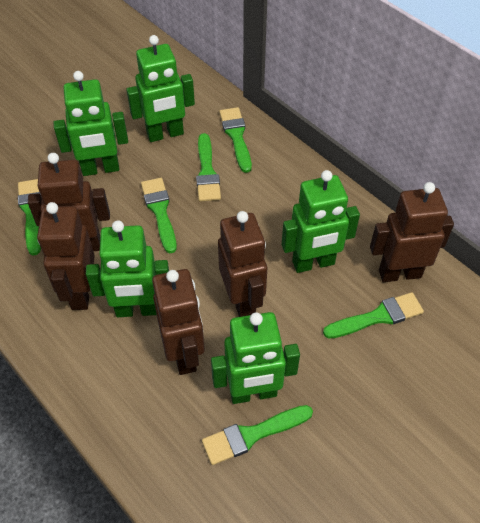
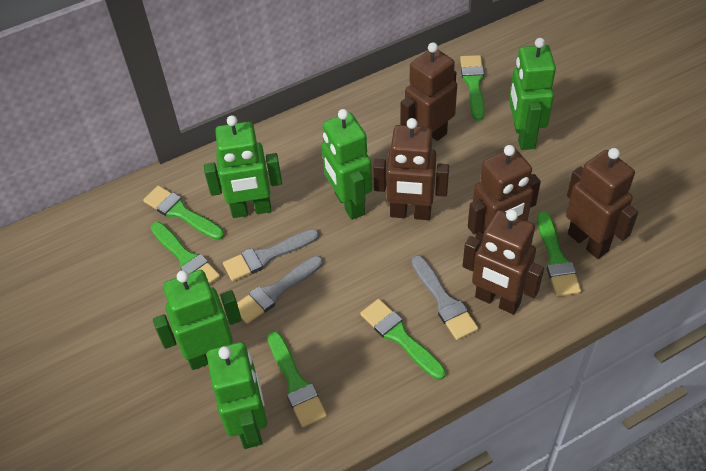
grey brush: 0 -> 3

